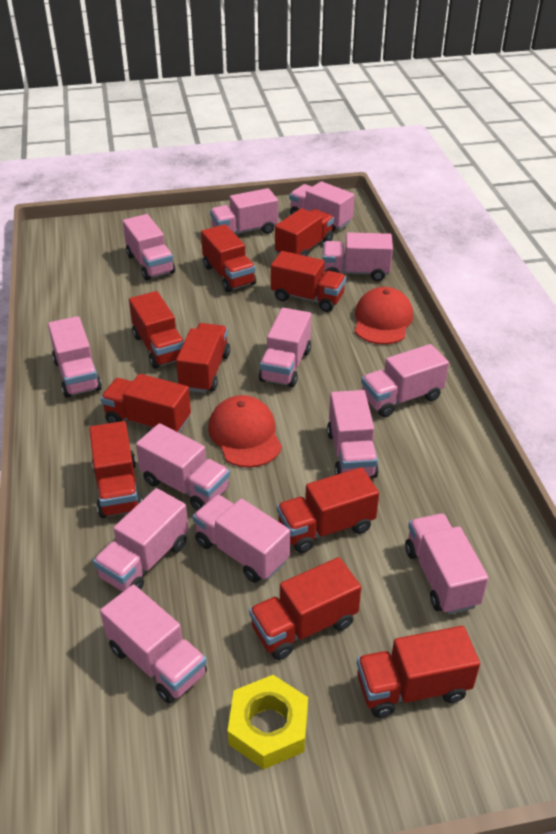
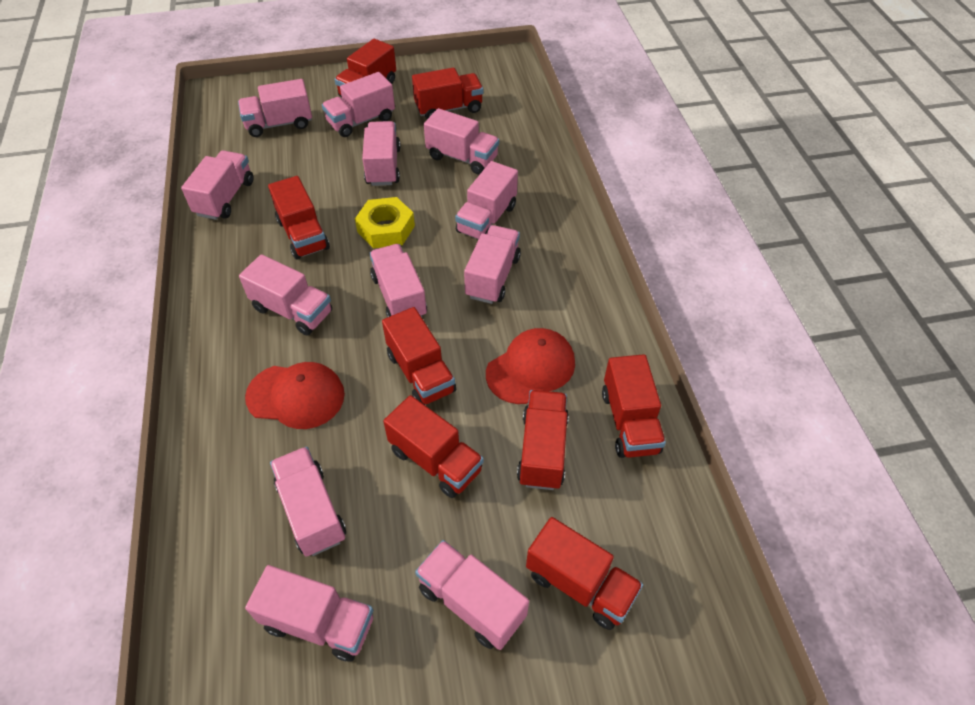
pink truck: 13 -> 12
red truck: 10 -> 8

